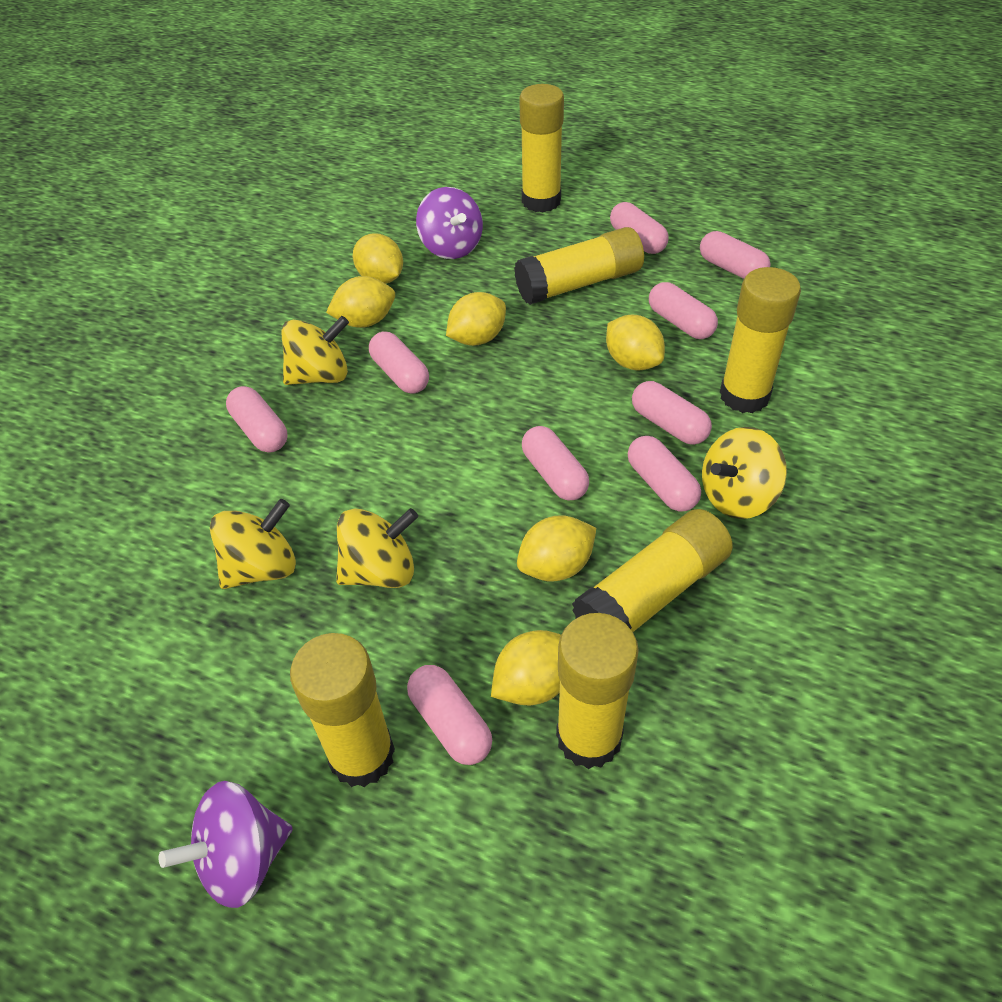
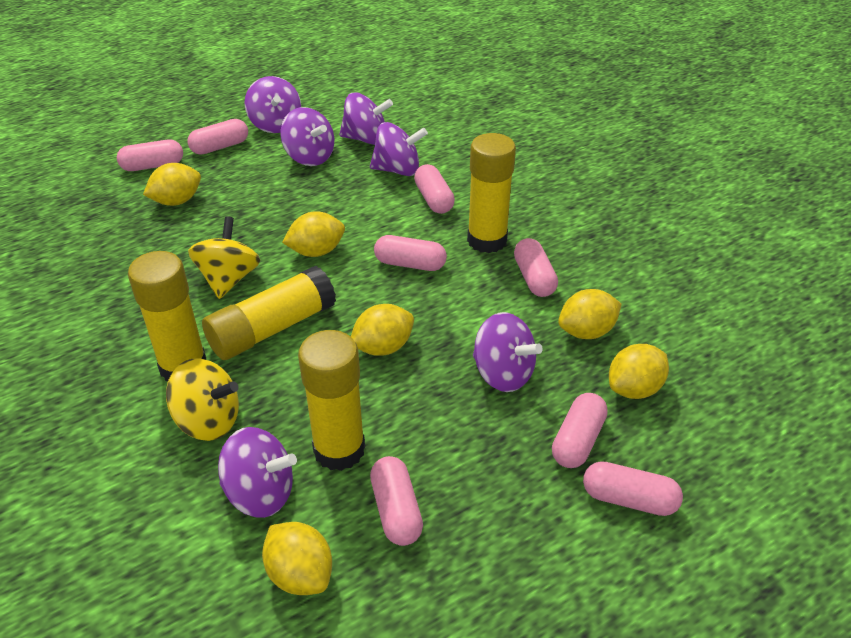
pink capsule: 9 -> 8
purple spinning top: 2 -> 6
yellow glue stick: 6 -> 4
yellow spinning top: 4 -> 2

